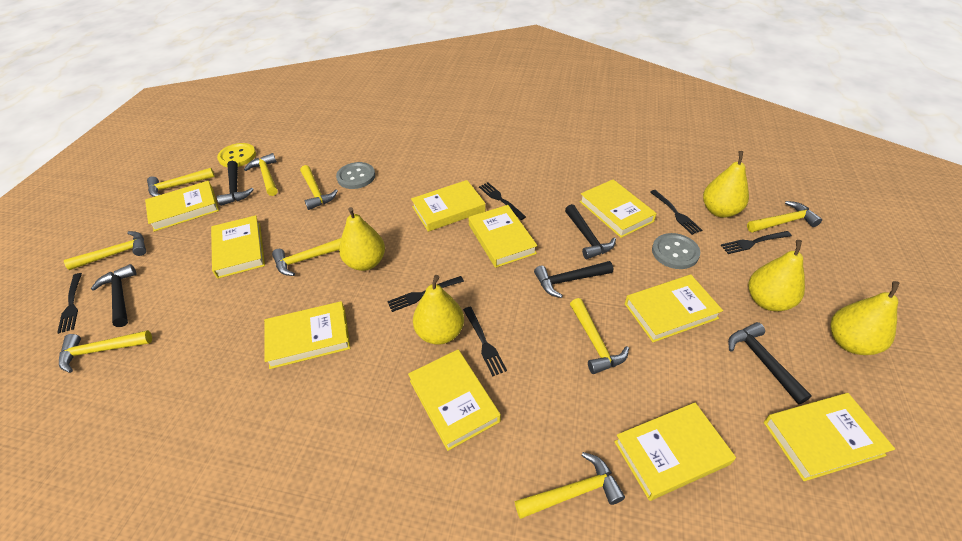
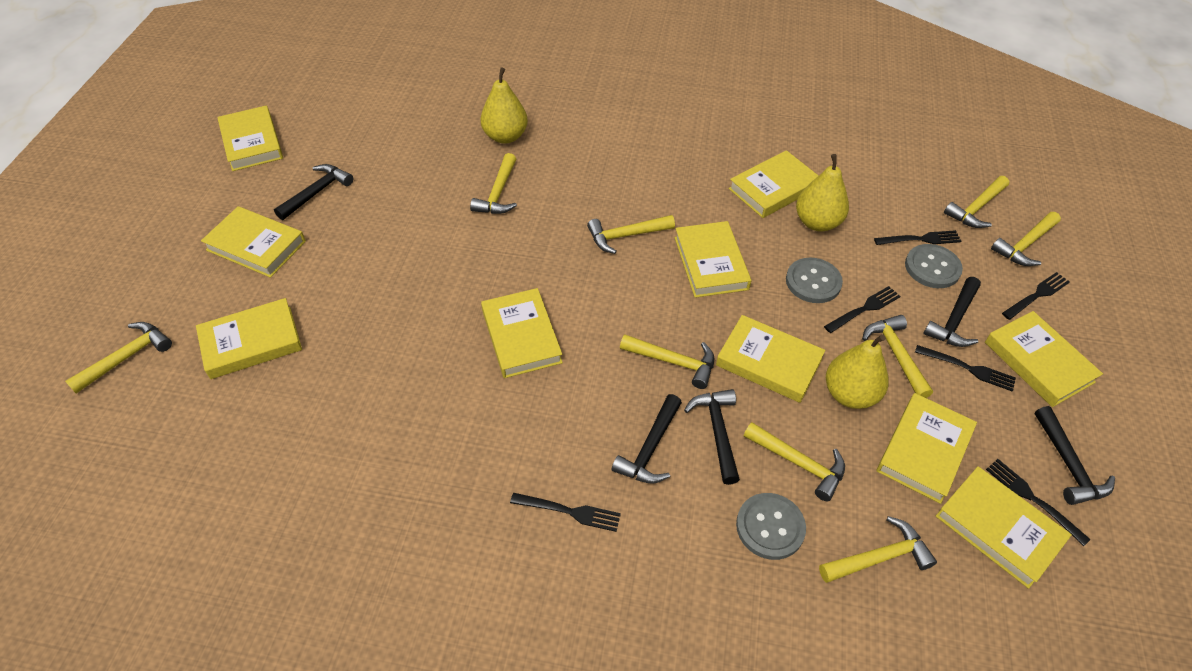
grey button: 2 -> 3
yellow button: 1 -> 0
yellow pear: 5 -> 3

